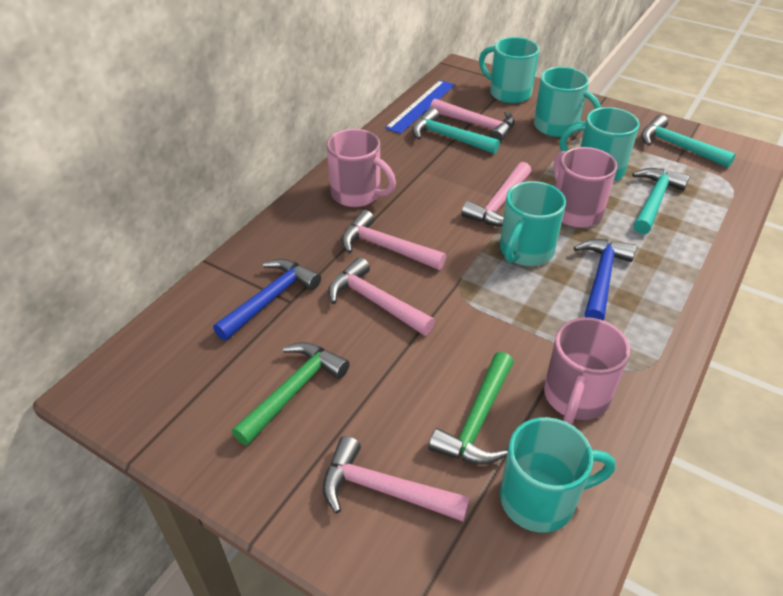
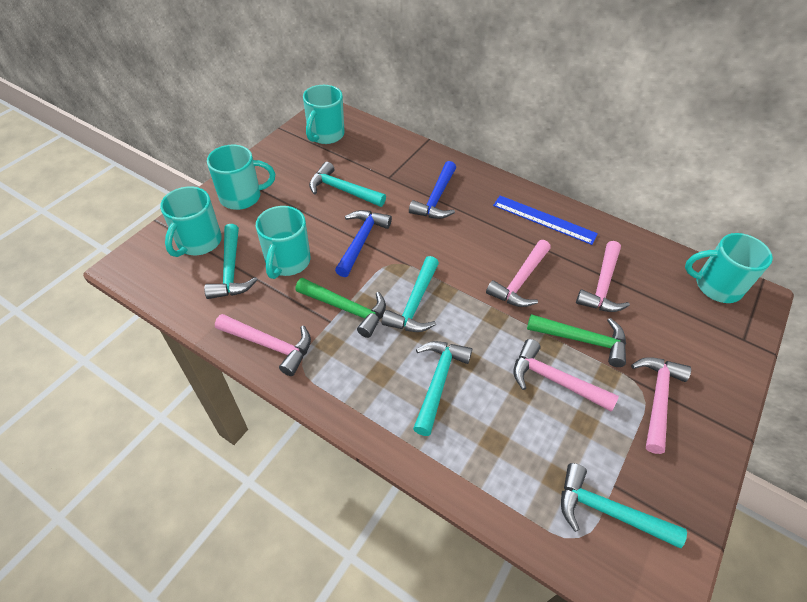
pink mug: 3 -> 0
turquoise hammer: 3 -> 5

